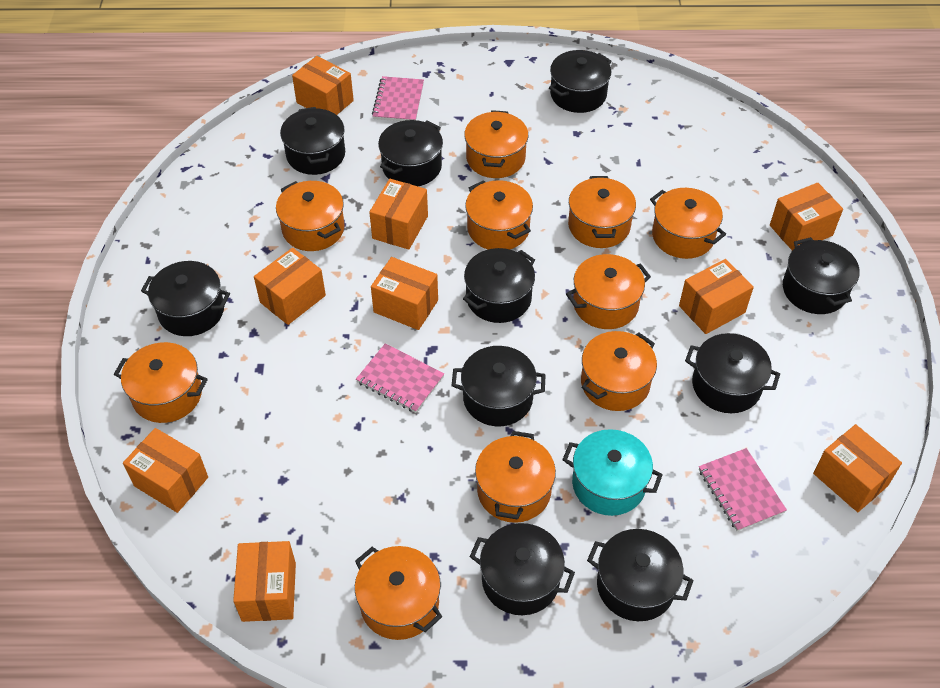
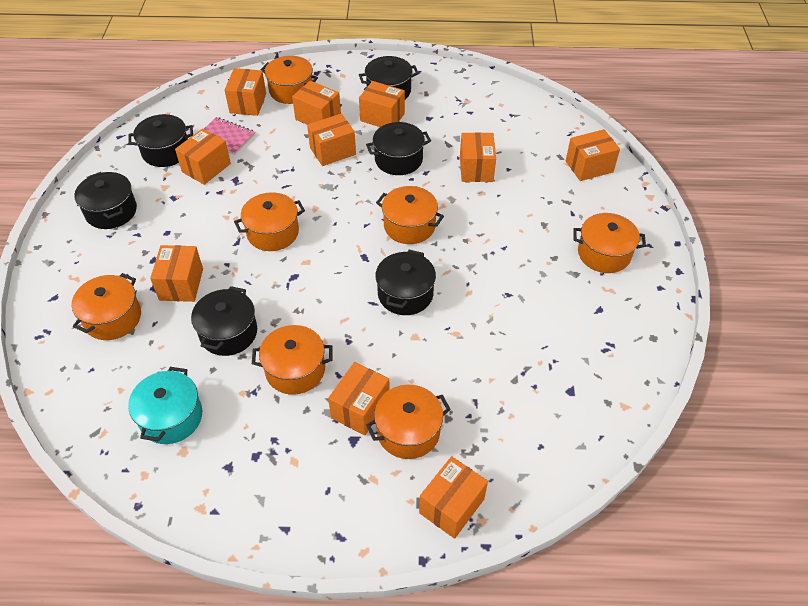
black pot: 10 -> 6
orange box: 9 -> 10
orange pot: 10 -> 7
pink notebook: 3 -> 1

